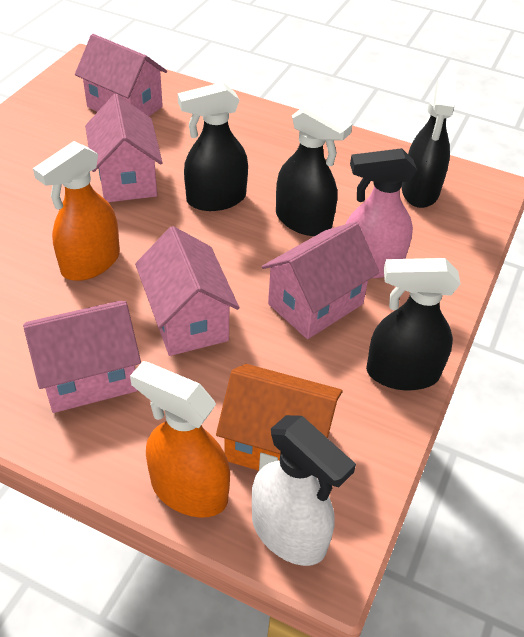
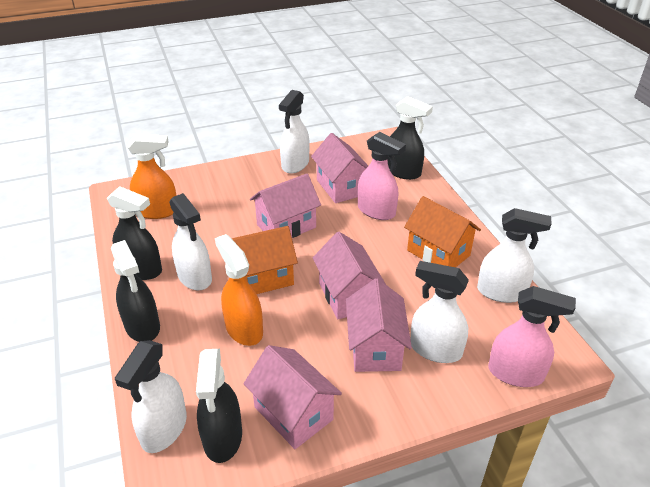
orange house: 1 -> 2
pink spray bottle: 1 -> 2
white spray bottle: 1 -> 5

